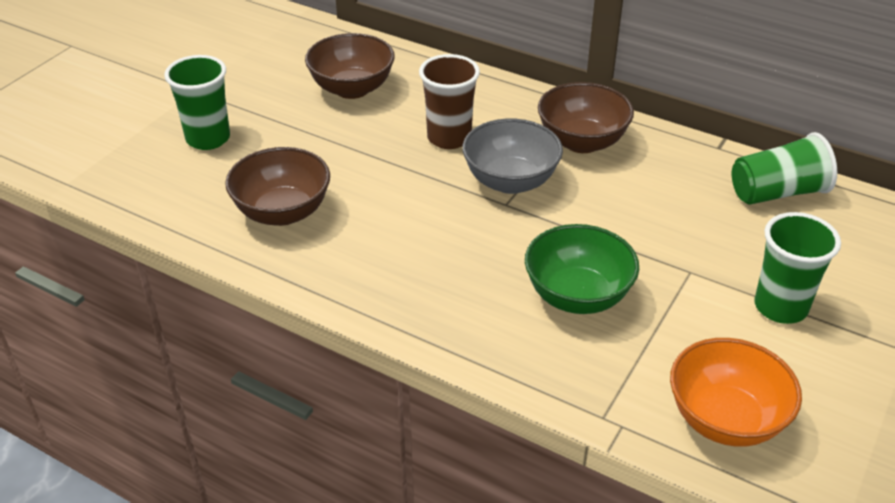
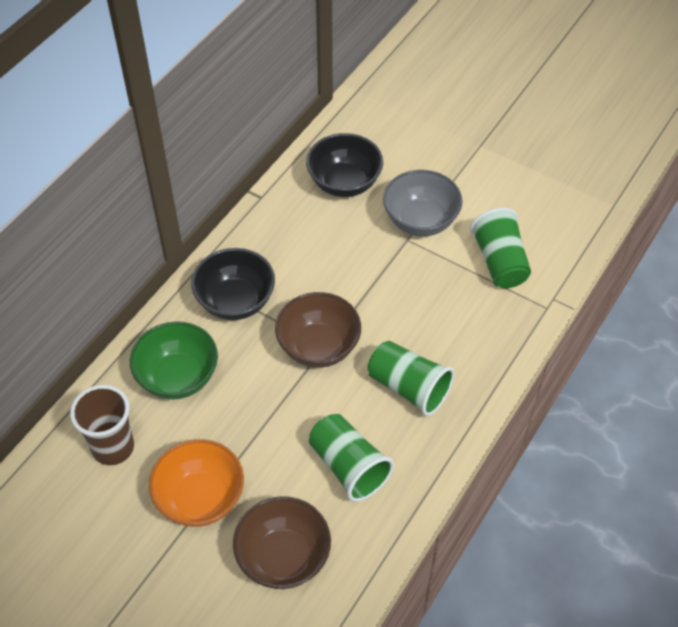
black bowl: 0 -> 2
brown bowl: 3 -> 2

